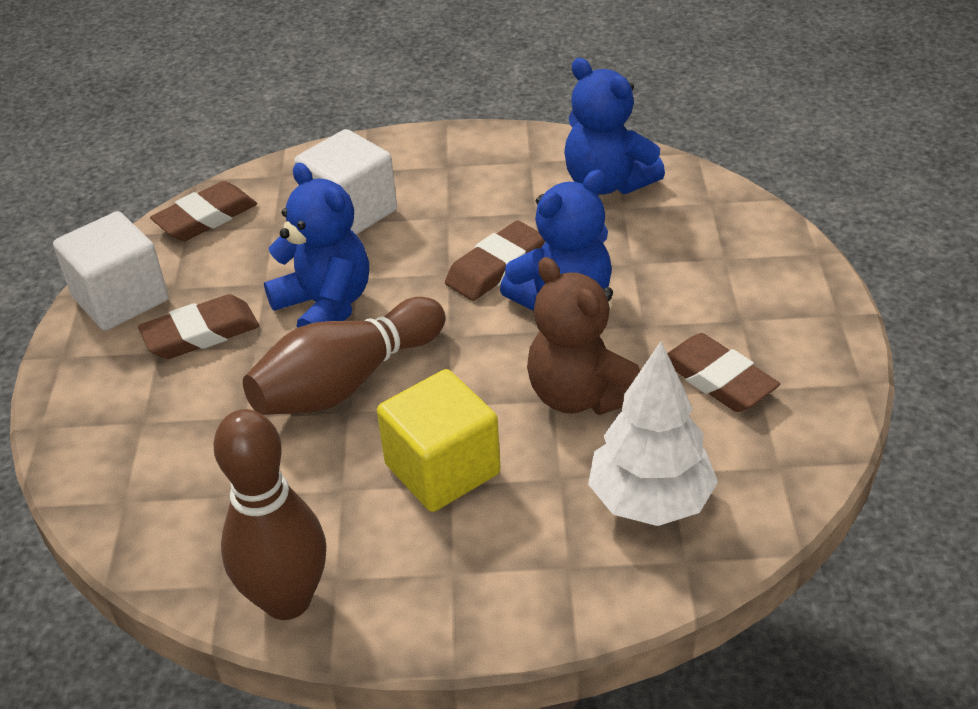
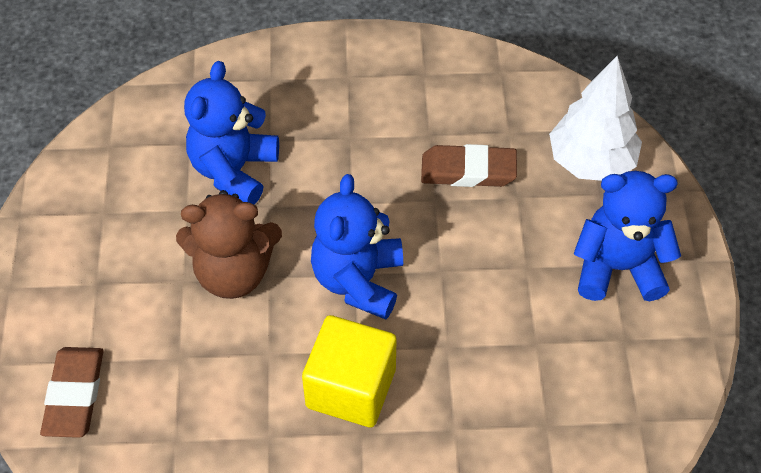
brown bowling pin: 2 -> 0
brown eraser: 4 -> 2
white cube: 2 -> 0

